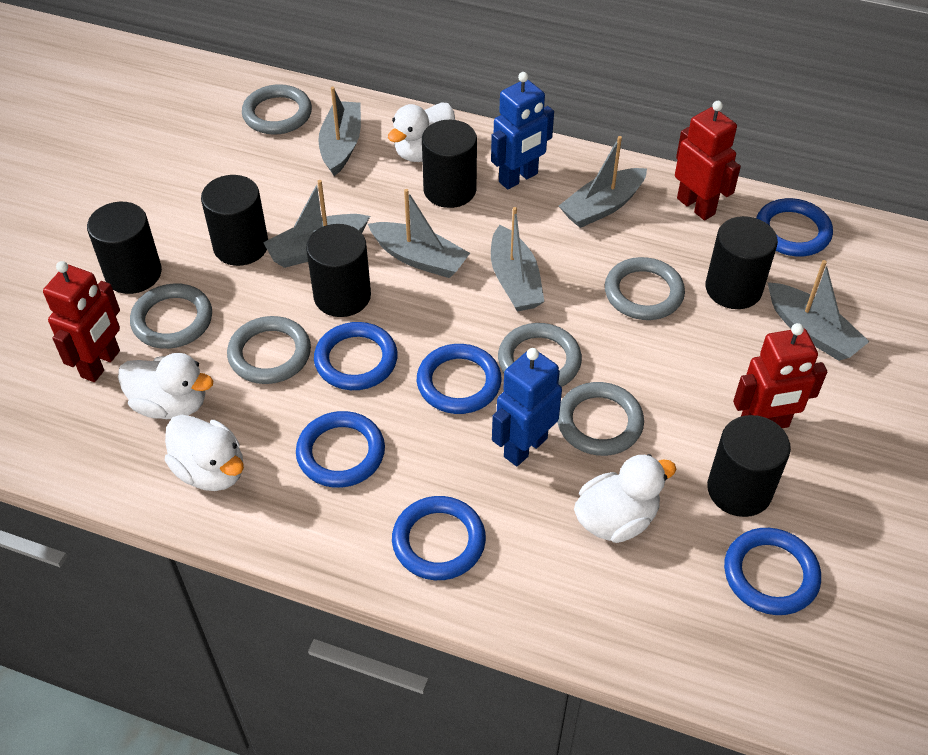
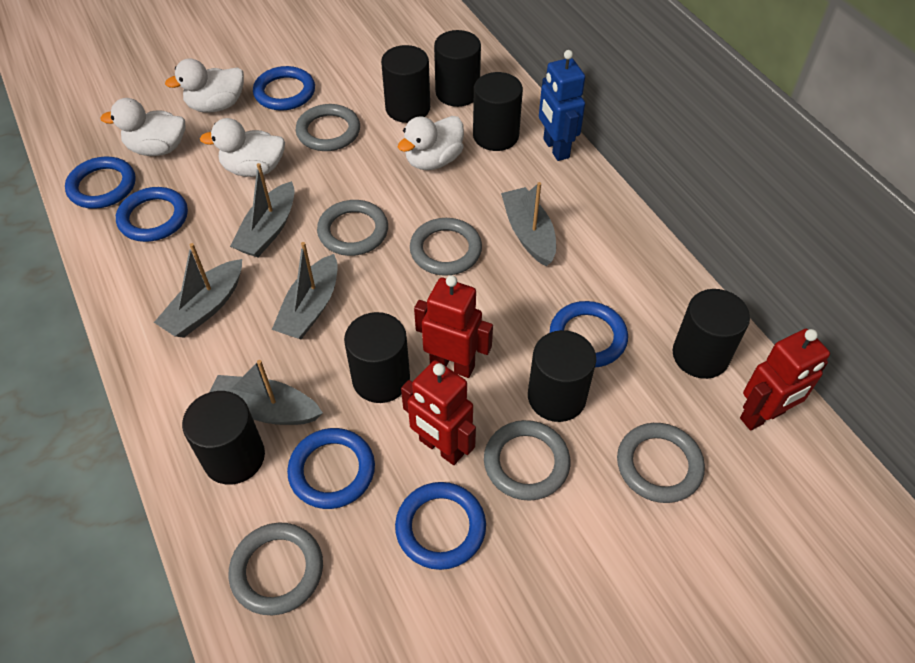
black cylinder: 6 -> 7
blue robot: 2 -> 1
grey boat: 6 -> 5

